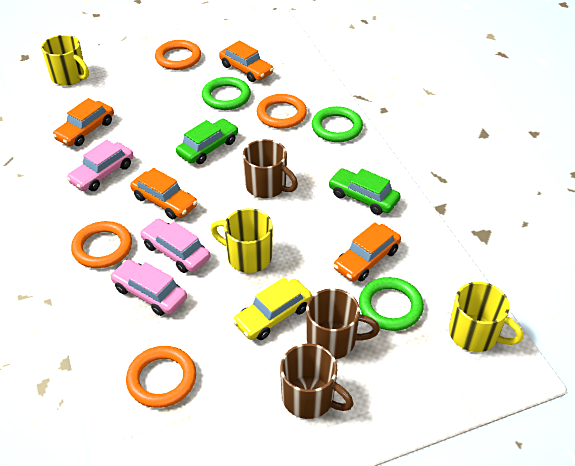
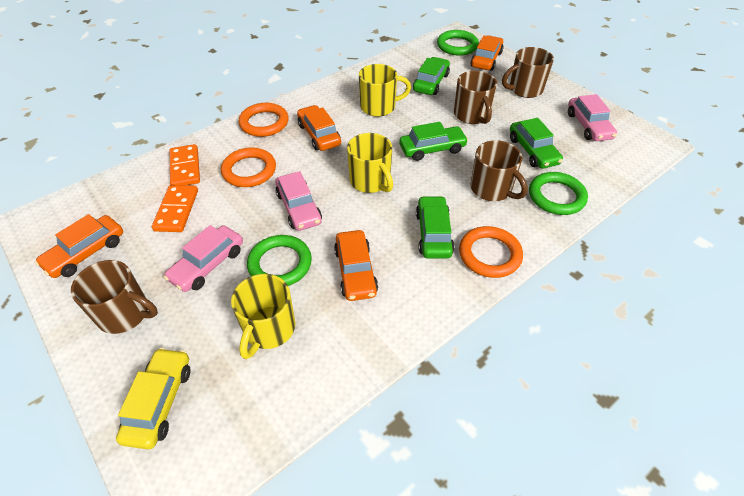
brown mug: 3 -> 4
green car: 2 -> 4
orange domino: 0 -> 2
orange ring: 4 -> 3

